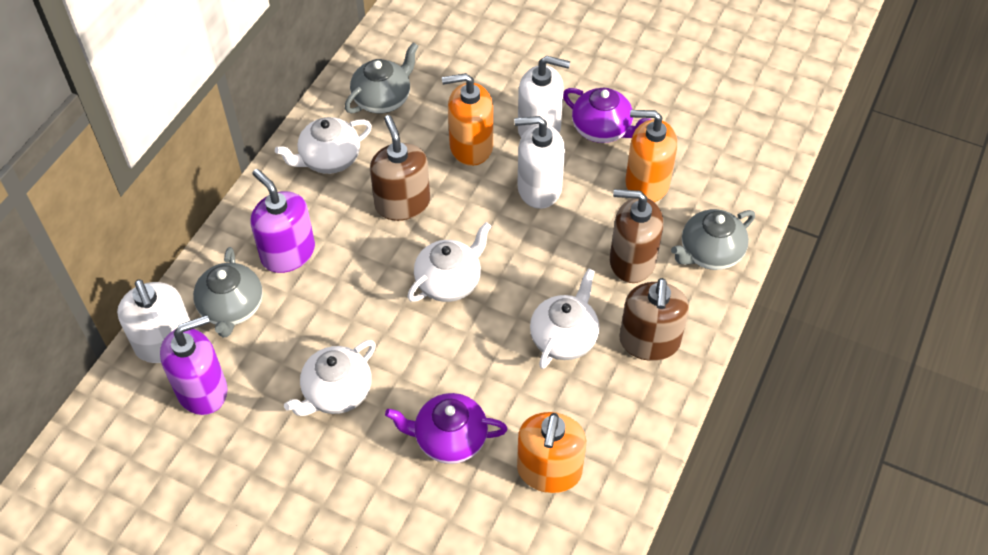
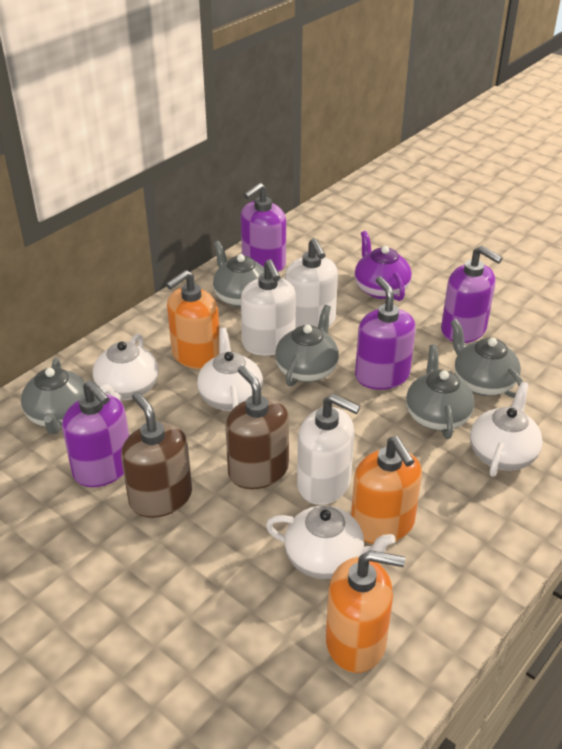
brown soap dispenser: 3 -> 2
grey teapot: 3 -> 5
purple soap dispenser: 2 -> 4
purple teapot: 2 -> 1

